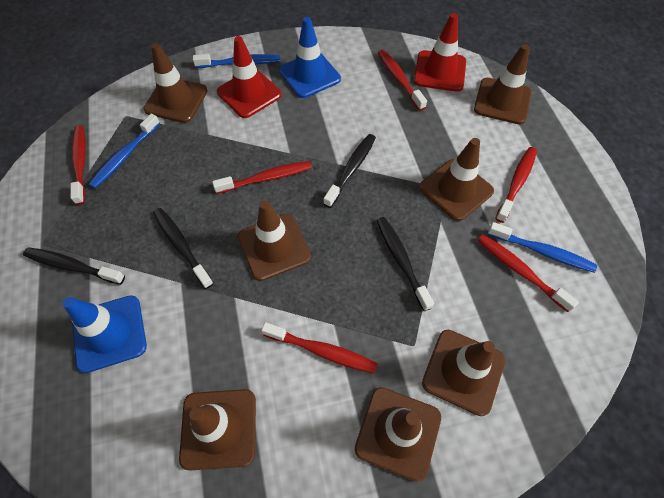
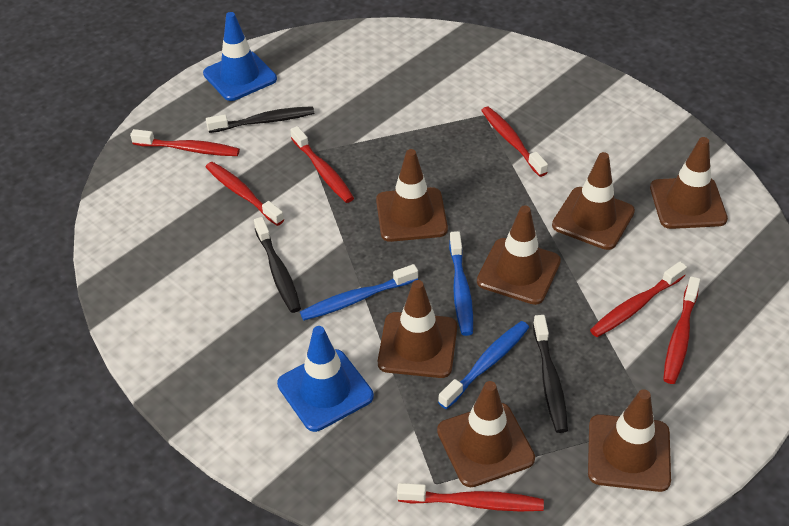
black toothbrush: 4 -> 3
red toothbrush: 6 -> 7
red traffic cone: 2 -> 0

